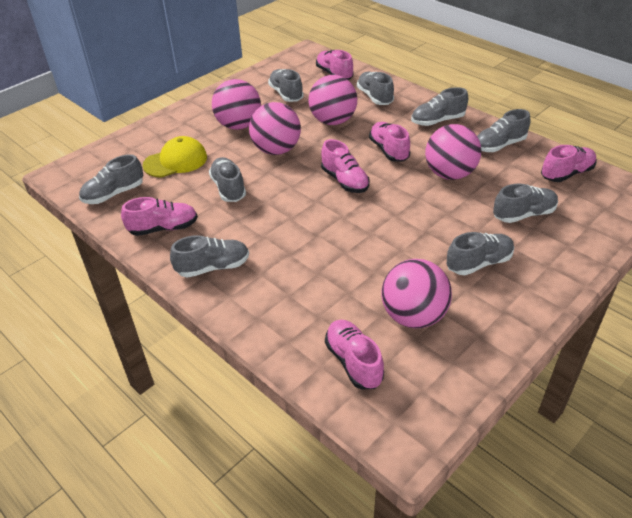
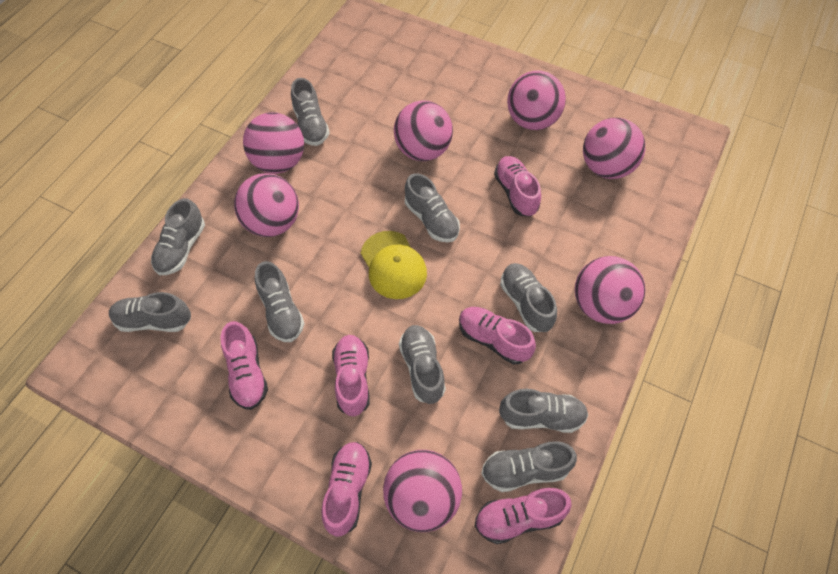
pink ball: 5 -> 7

